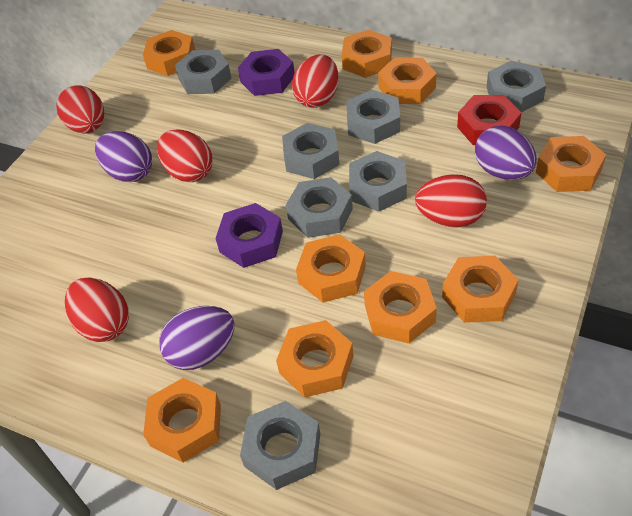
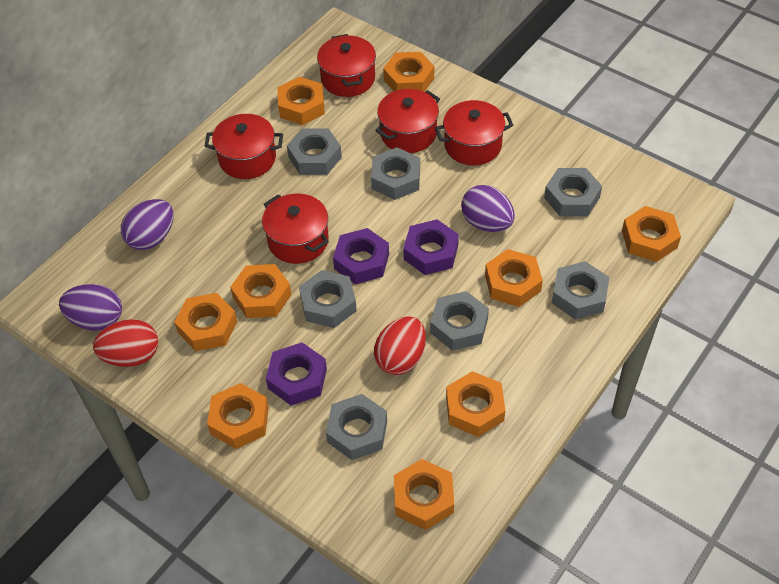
purple nut: 2 -> 3
red egg: 5 -> 2
red nut: 1 -> 0
red pot: 0 -> 5

